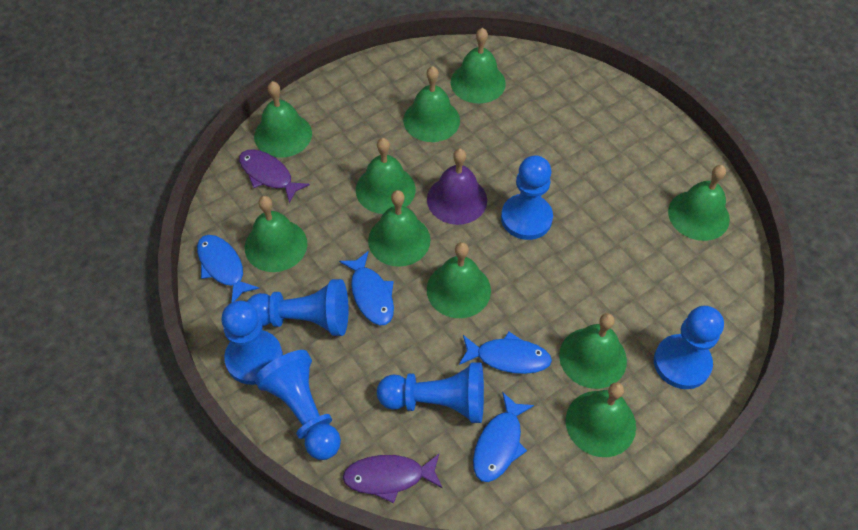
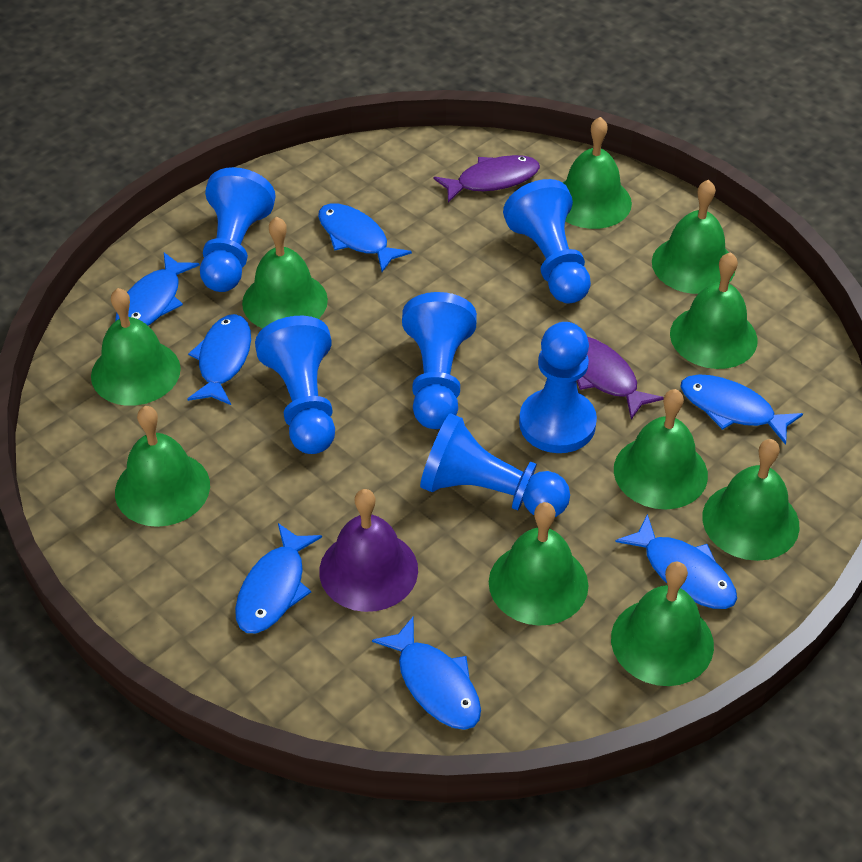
blue fish: 4 -> 7

